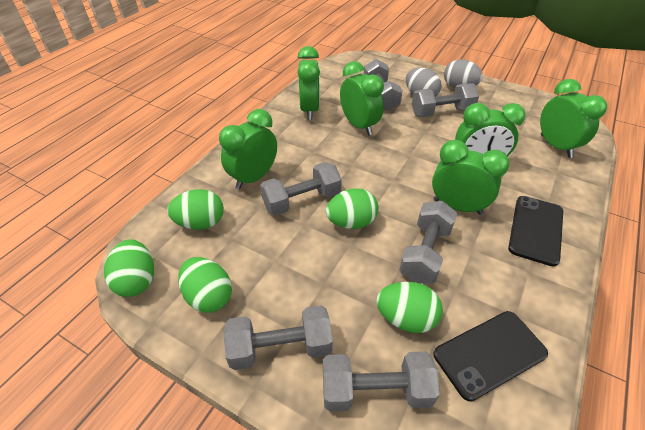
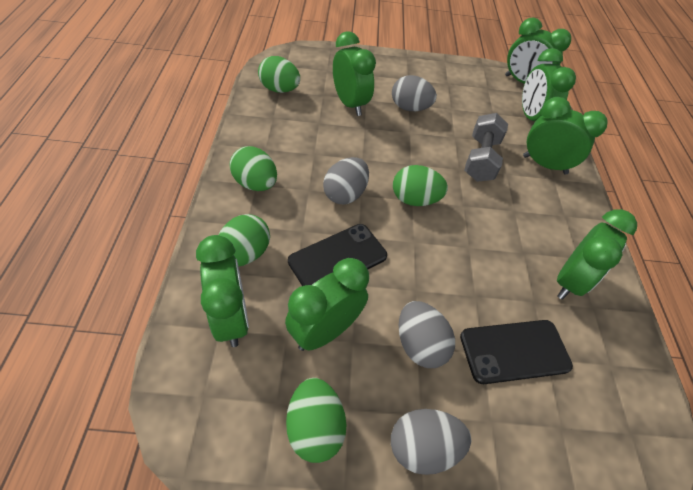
green clock: 6 -> 7
grey dumbbell: 6 -> 1
grey egg: 2 -> 4

